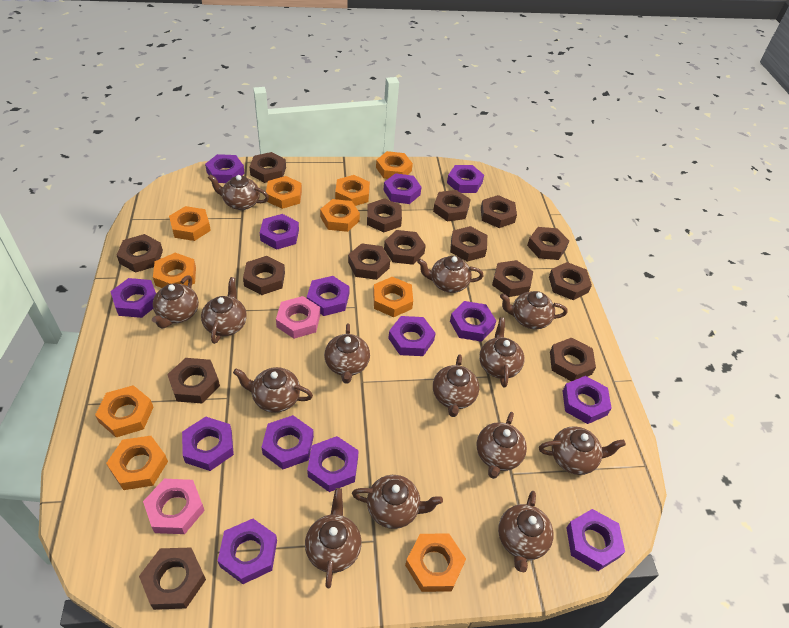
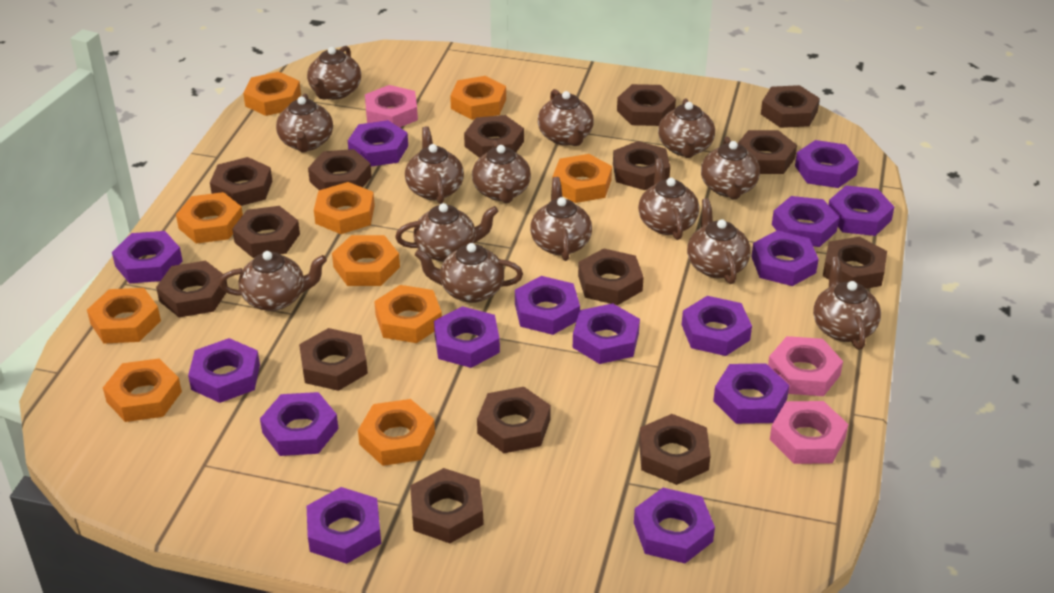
pink nut: 2 -> 3
purple nut: 14 -> 15

